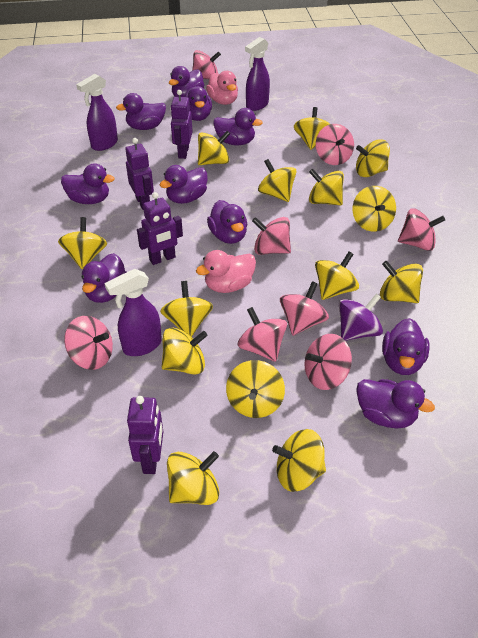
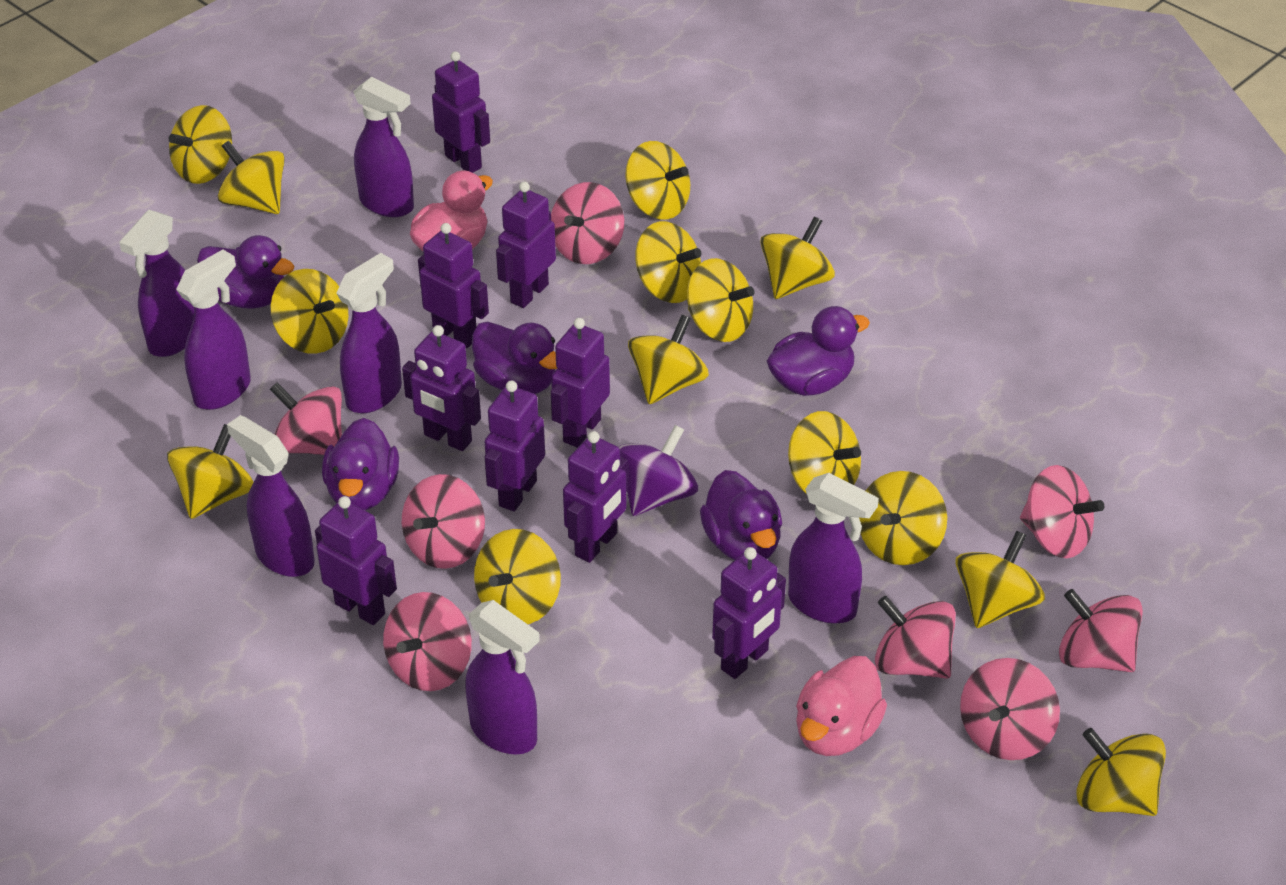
purple duck: 10 -> 5
purple robot: 4 -> 9
purple spray bottle: 3 -> 7

